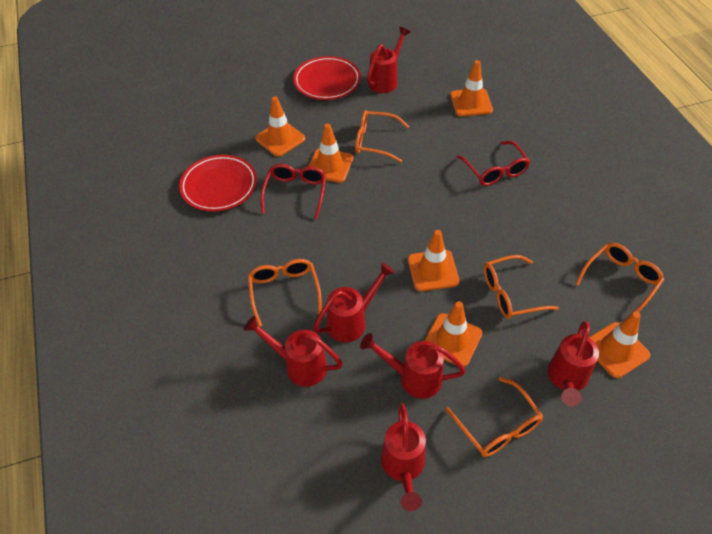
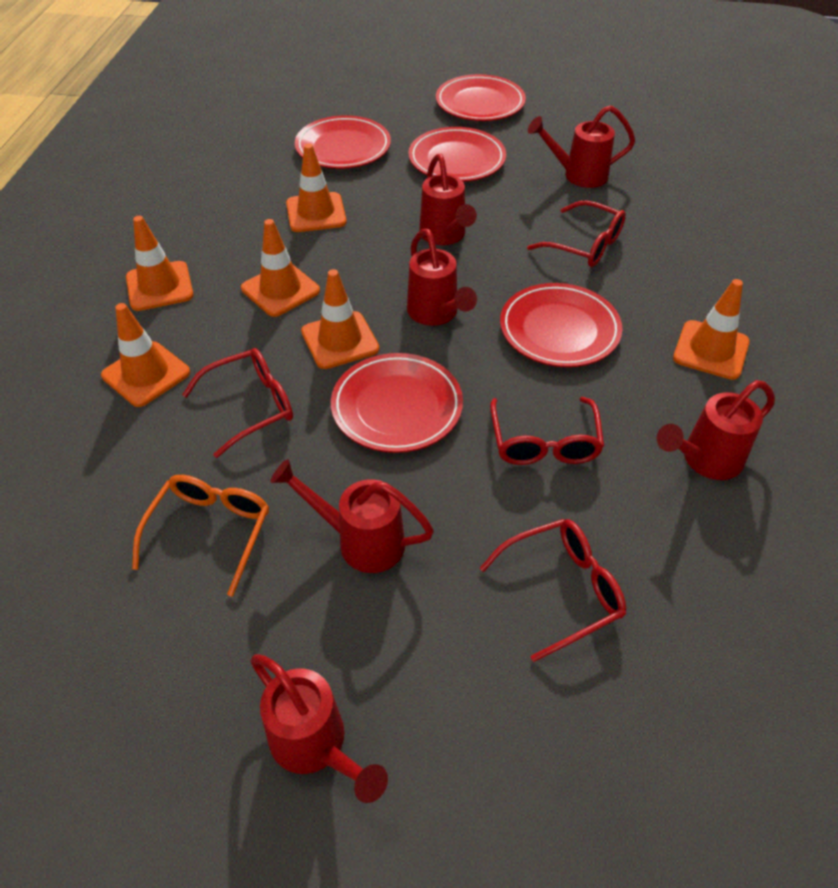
orange glasses: 5 -> 1
red glasses: 2 -> 4
red plate: 2 -> 5

